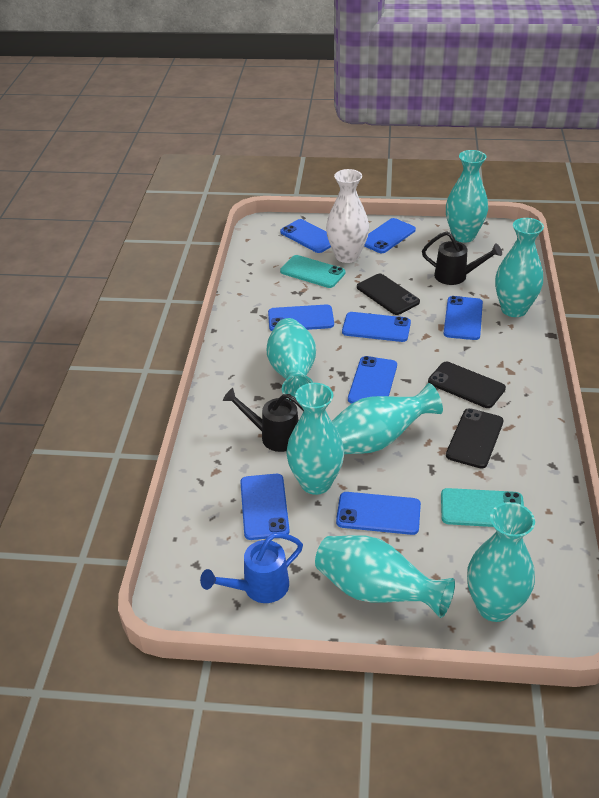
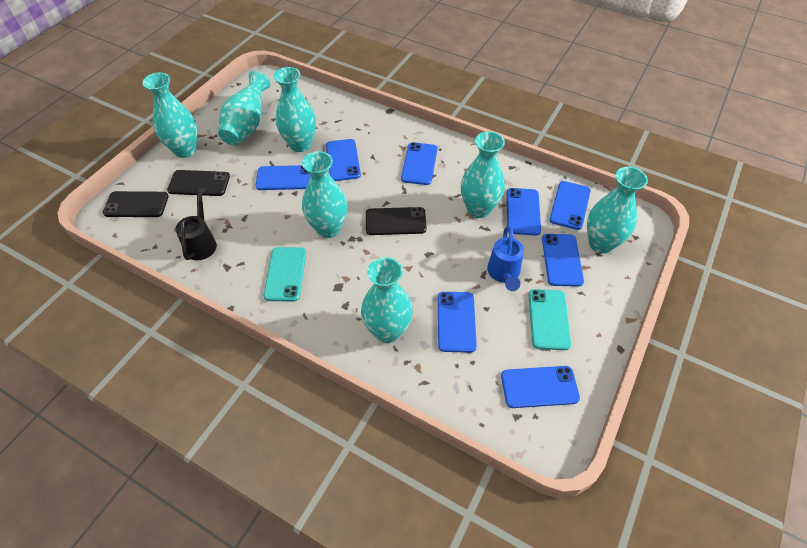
black watering can: 2 -> 1
white vase: 1 -> 0

